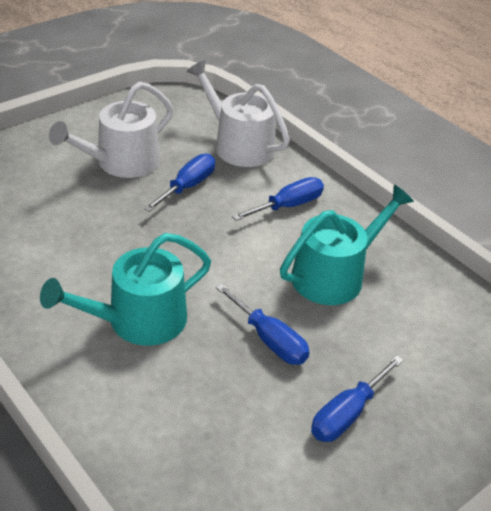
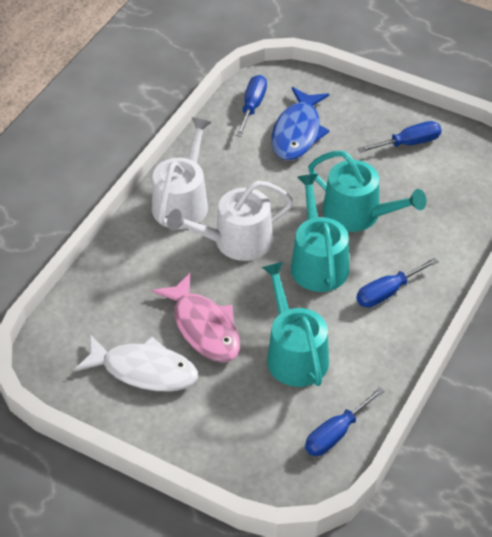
blue fish: 0 -> 1
pink fish: 0 -> 1
turquoise watering can: 2 -> 3
white fish: 0 -> 1

